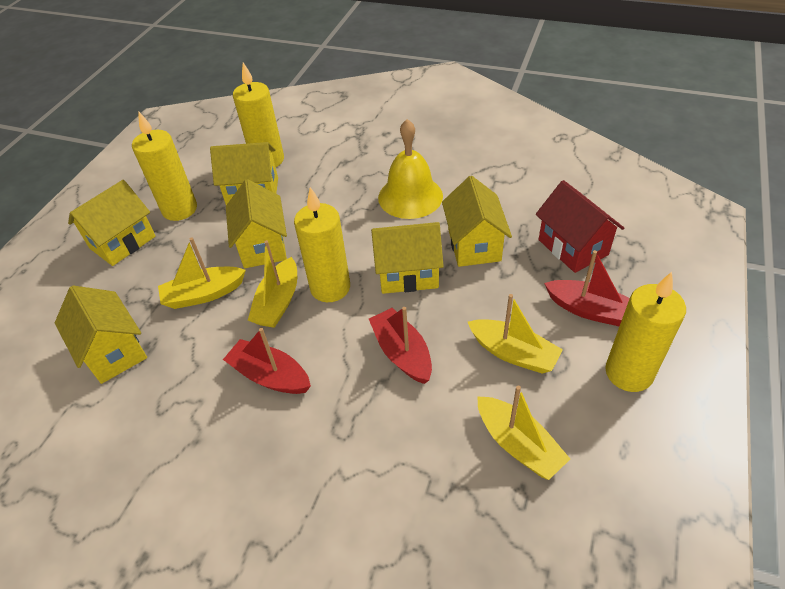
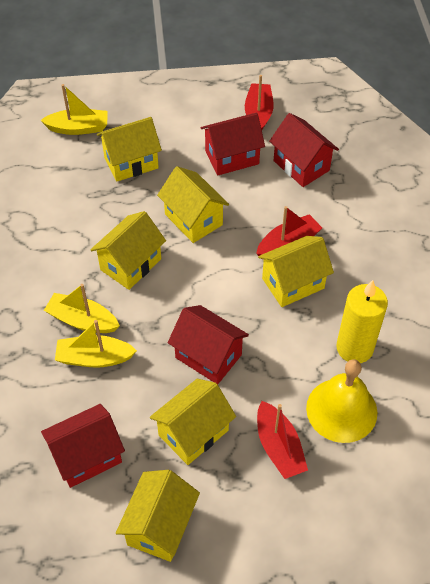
red house: 1 -> 4
yellow boat: 4 -> 3
yellow candle: 4 -> 1

